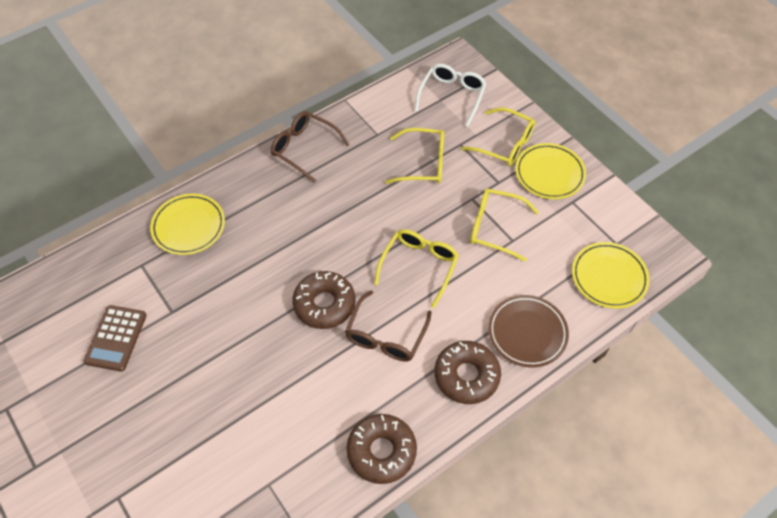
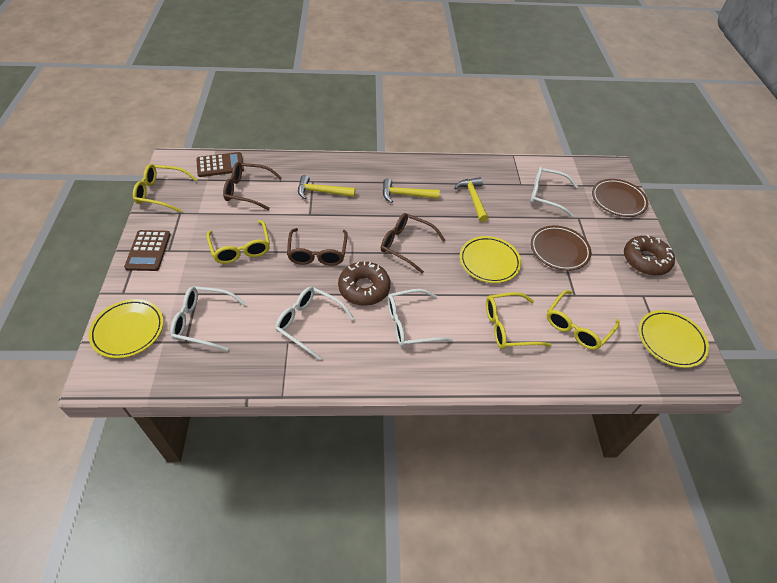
brown calculator: 1 -> 2
brown donut: 3 -> 2
brown glasses: 2 -> 3
brown plate: 1 -> 2
white glasses: 1 -> 4
yellow hammer: 0 -> 3

